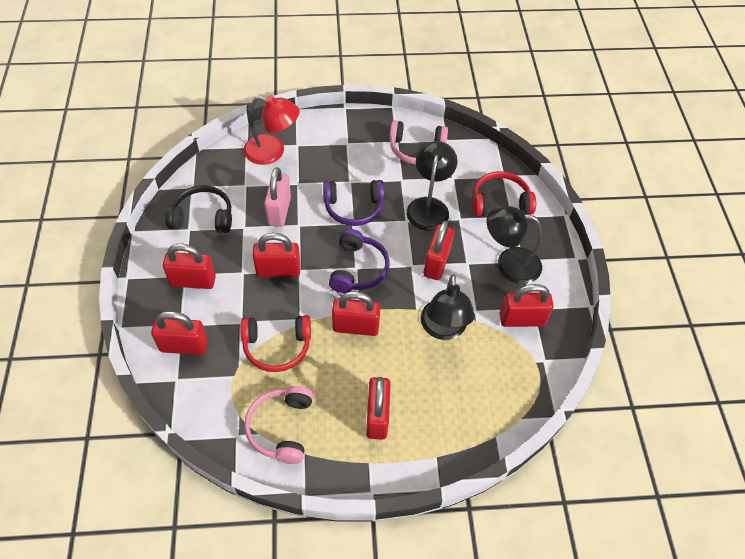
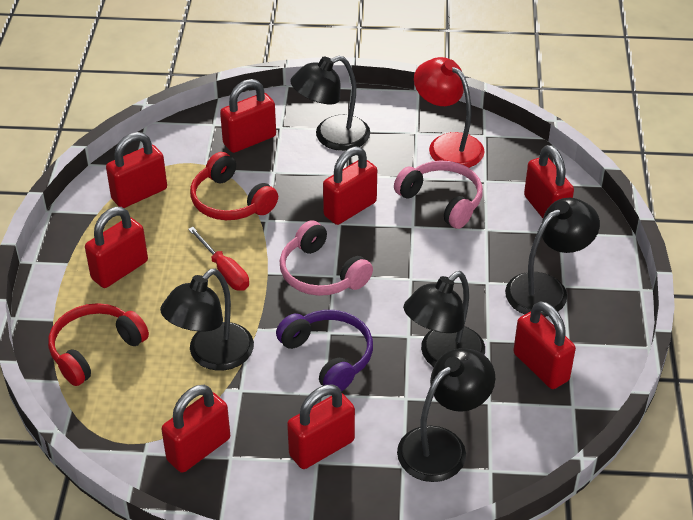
black headphones: 1 -> 0
black lamp: 3 -> 5
pink padlock: 1 -> 0
purple headphones: 2 -> 1
red padlock: 7 -> 8
red screwdriver: 0 -> 1

